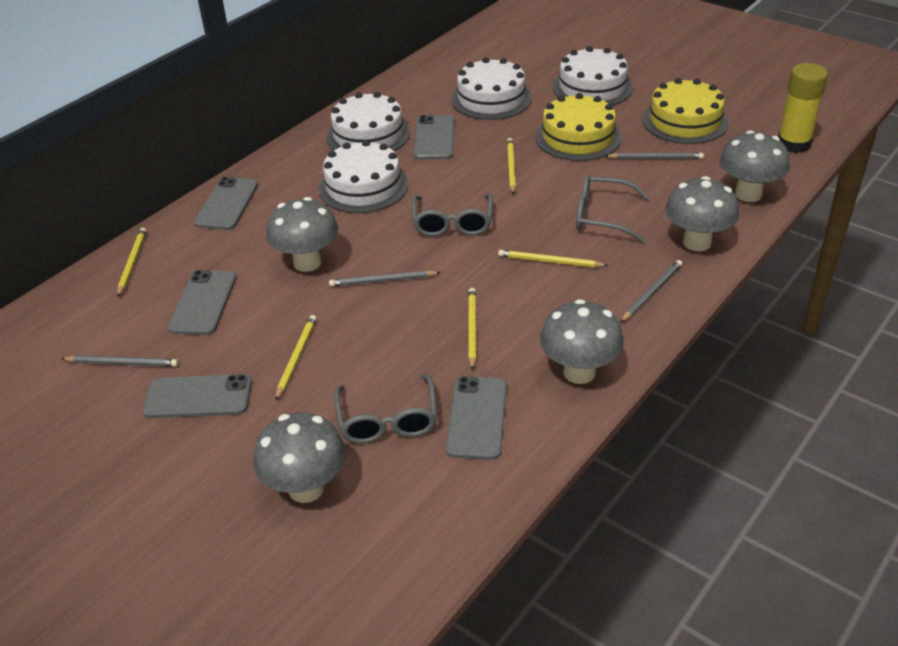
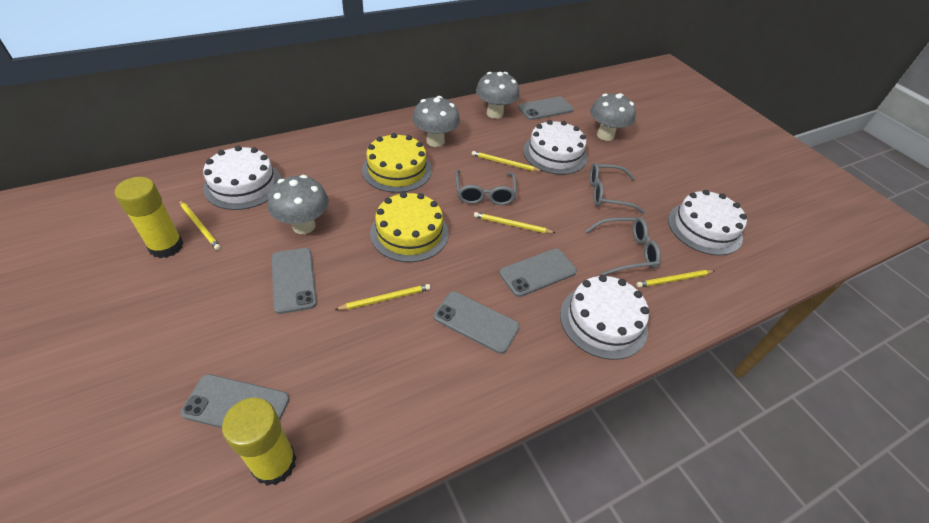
grey mushroom: 5 -> 4
grey pencil: 4 -> 0
yellow glue stick: 1 -> 2

